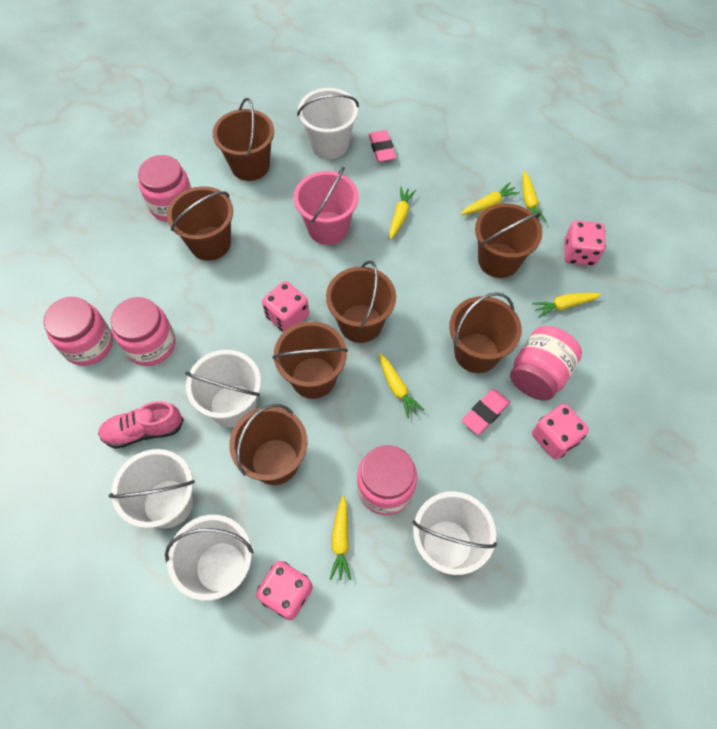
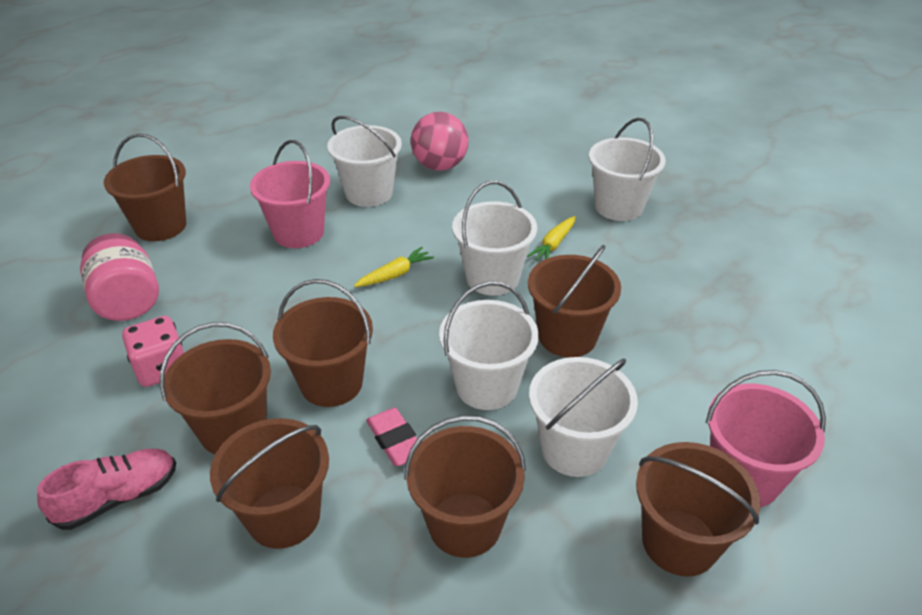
pink ball: 0 -> 1
pink bucket: 1 -> 2
pink dice: 4 -> 1
pink eraser: 2 -> 1
pink jar: 5 -> 1
yellow carrot: 6 -> 2

